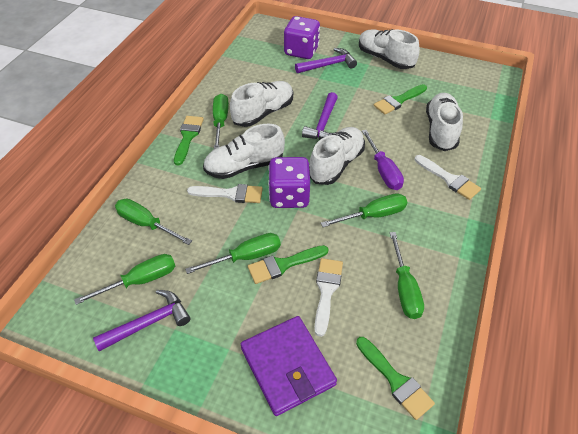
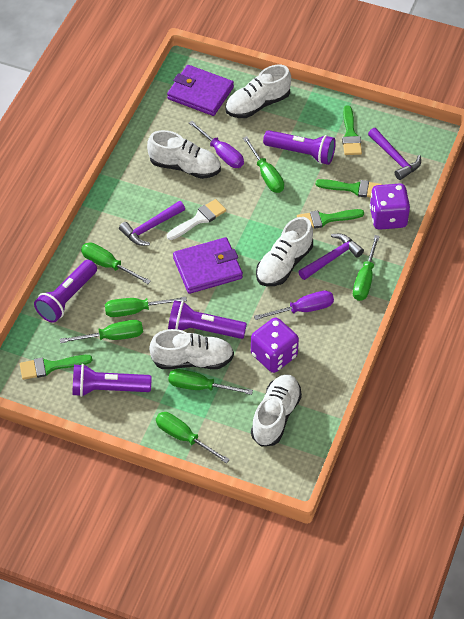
green screwdriver: 6 -> 7
purple flashlight: 0 -> 4
purple screwdriver: 1 -> 2
purple wallet: 1 -> 2
white brush: 3 -> 1

